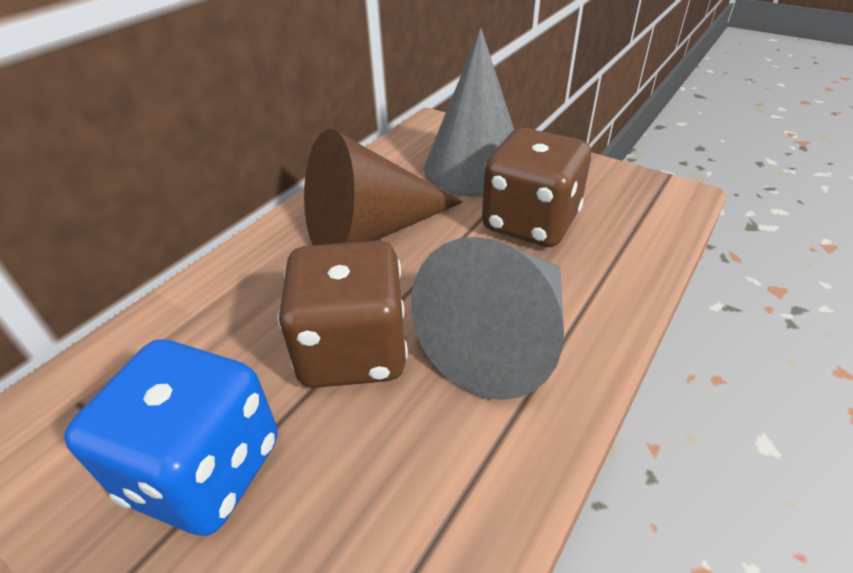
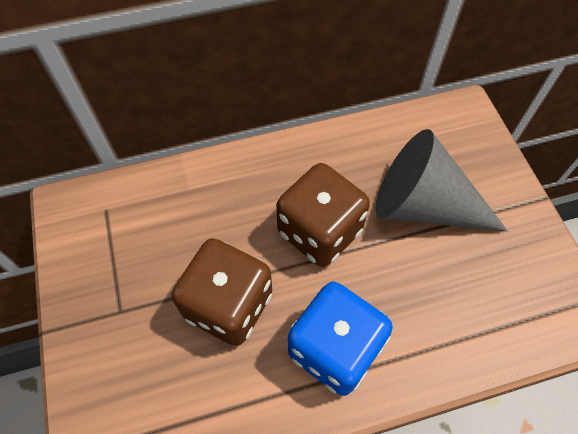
brown cone: 1 -> 0
grey cone: 2 -> 1

